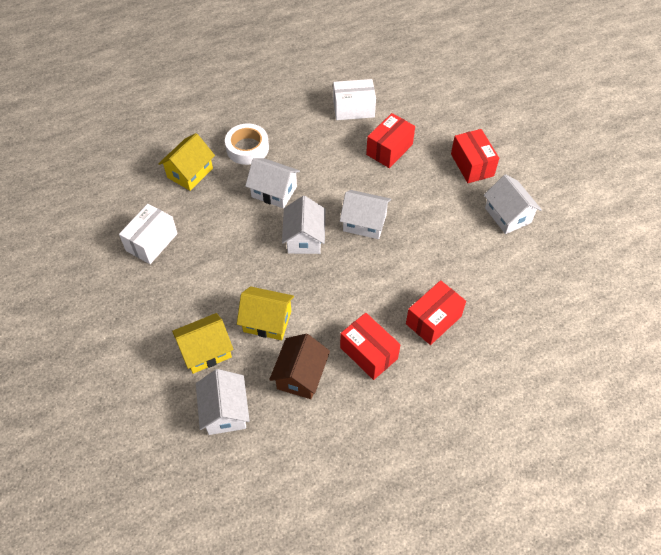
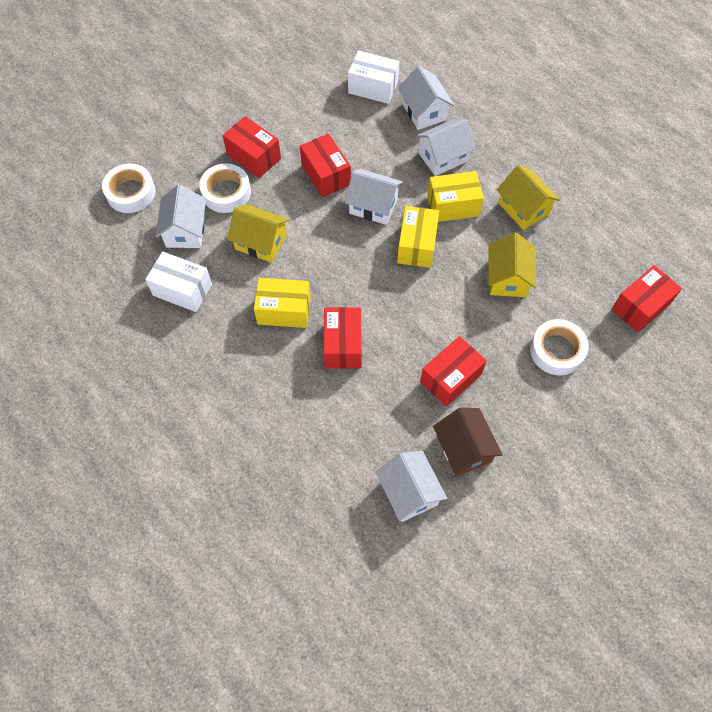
red box: 4 -> 5
white tape: 1 -> 3
yellow box: 0 -> 3

